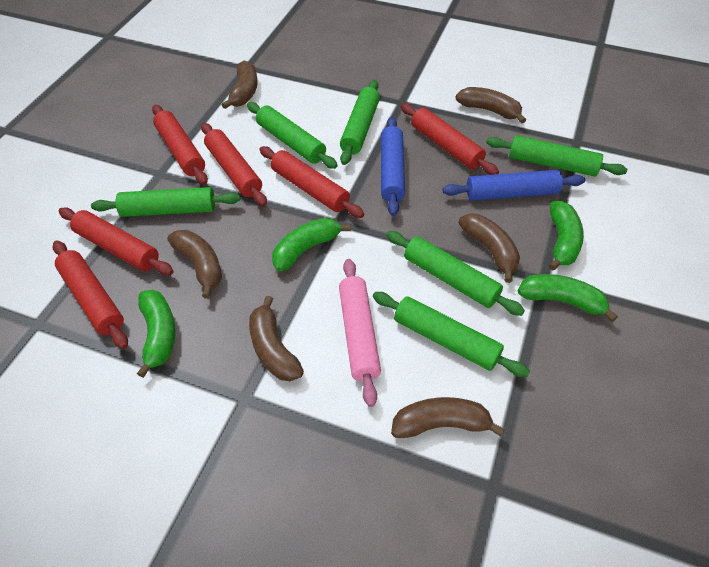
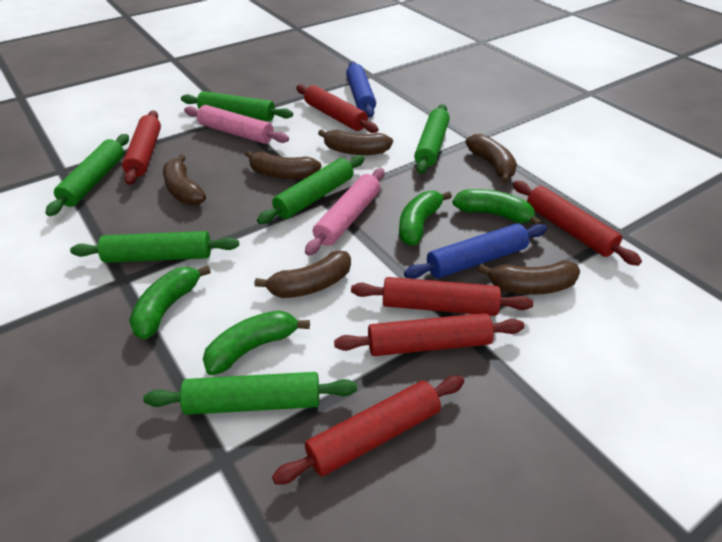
pink rolling pin: 1 -> 2

